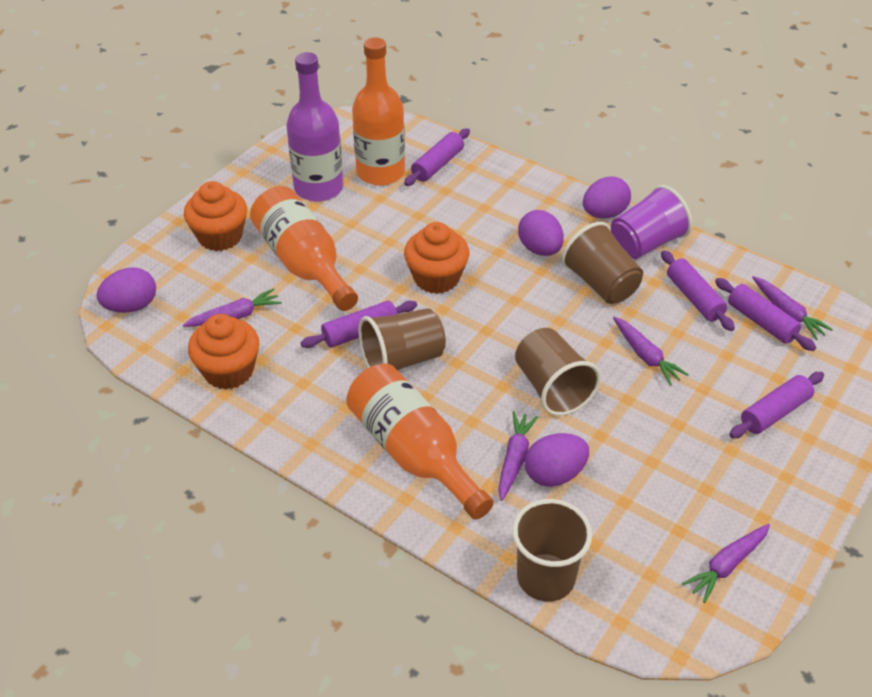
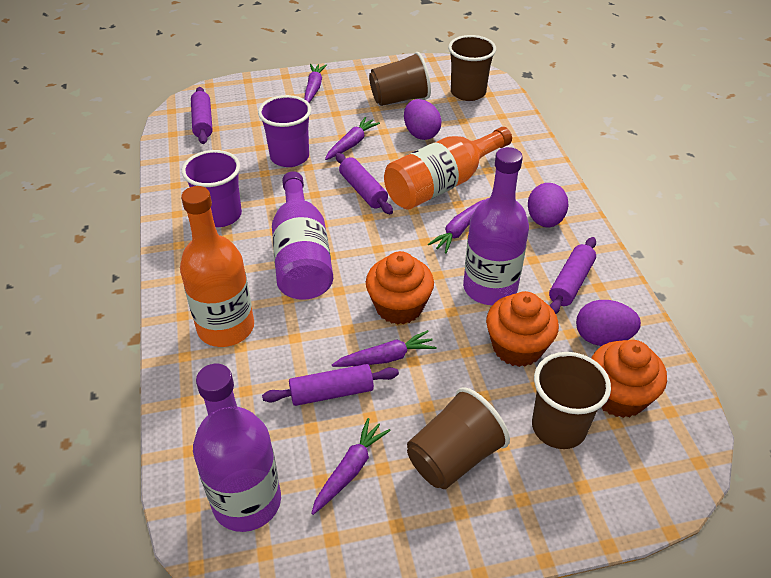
orange bottle: 3 -> 2
purple bottle: 1 -> 3
purple cup: 1 -> 2
purple egg: 4 -> 3
purple rolling pin: 5 -> 4

